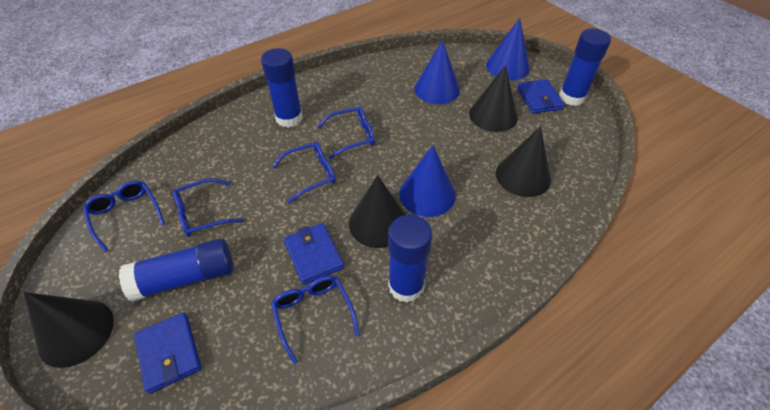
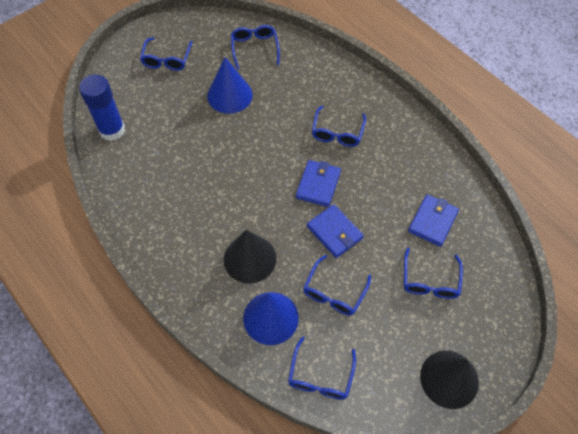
black cone: 4 -> 2
blue cone: 3 -> 2
blue glasses: 5 -> 6
blue glue stick: 4 -> 1

